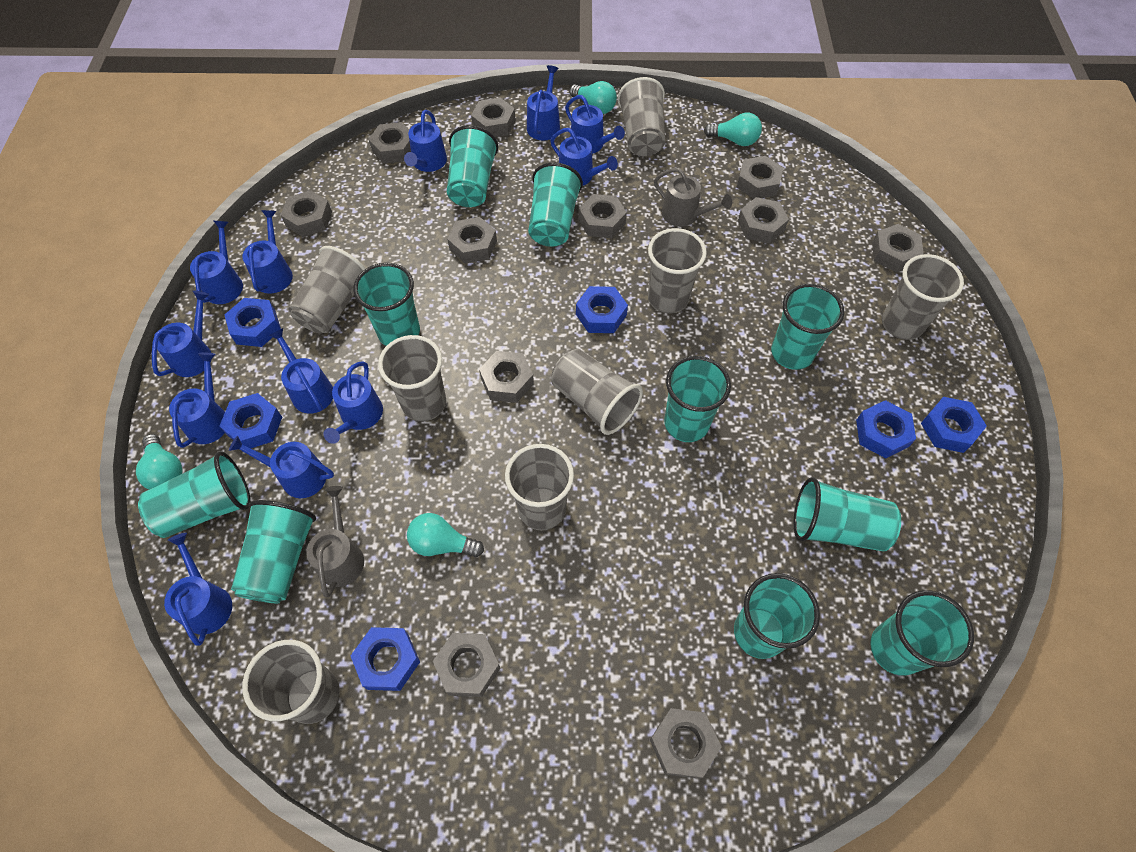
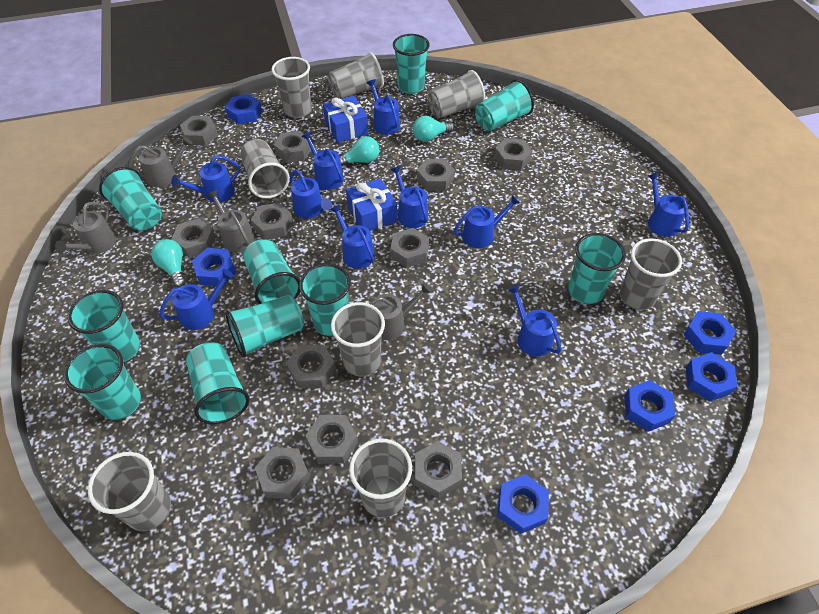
blue gift: 0 -> 2
blue watering can: 12 -> 10
grey watering can: 2 -> 4
turquoise light bulb: 4 -> 3

